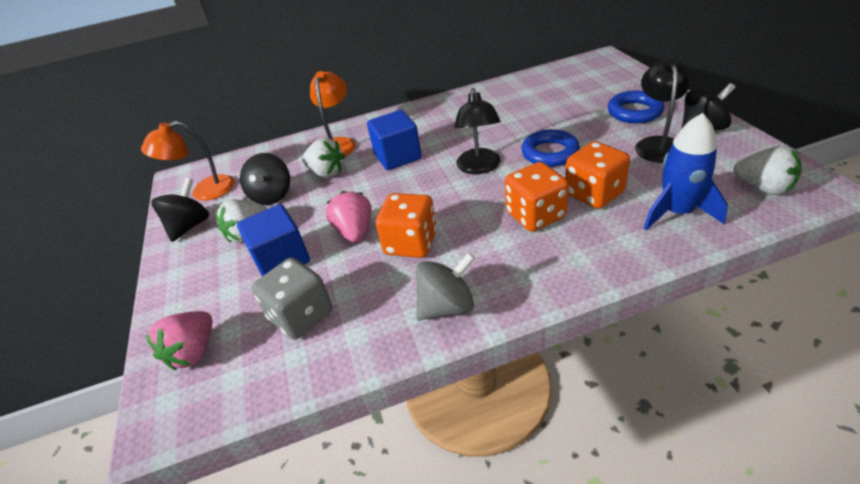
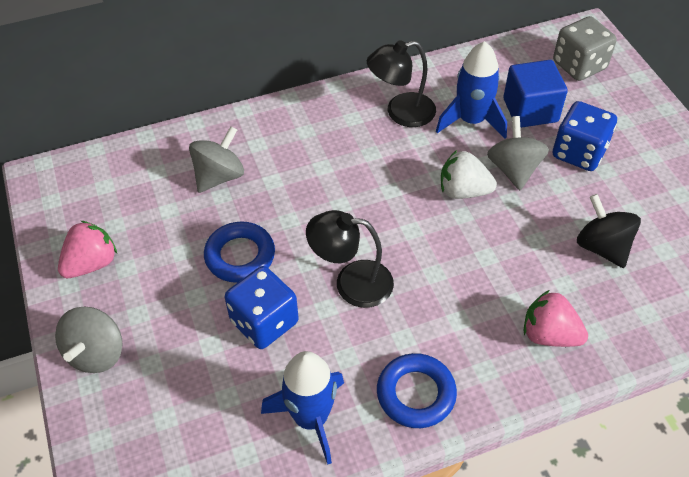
black spinning top: 3 -> 1
blue cube: 2 -> 1
blue dice: 0 -> 2
blue rocket: 1 -> 2
grey spinning top: 1 -> 3
orange dice: 3 -> 0
orange lamp: 2 -> 0
white strawberry: 3 -> 1

